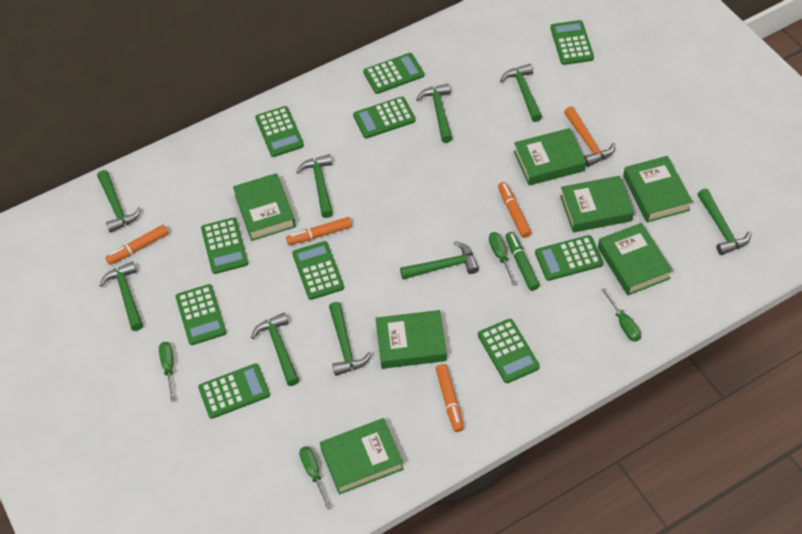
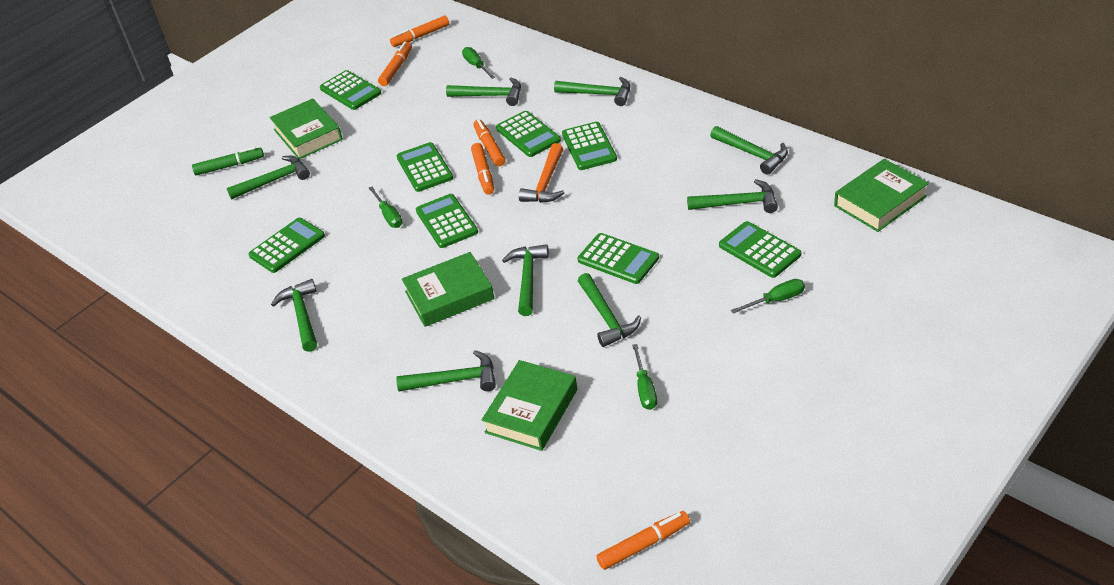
green book: 7 -> 4
green calculator: 10 -> 8
orange marker: 4 -> 5

